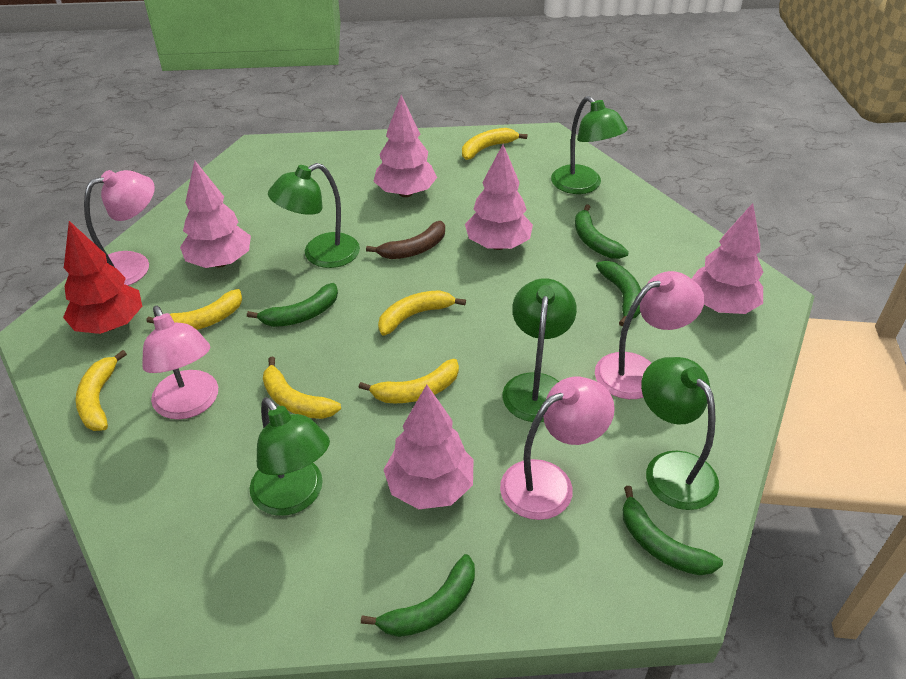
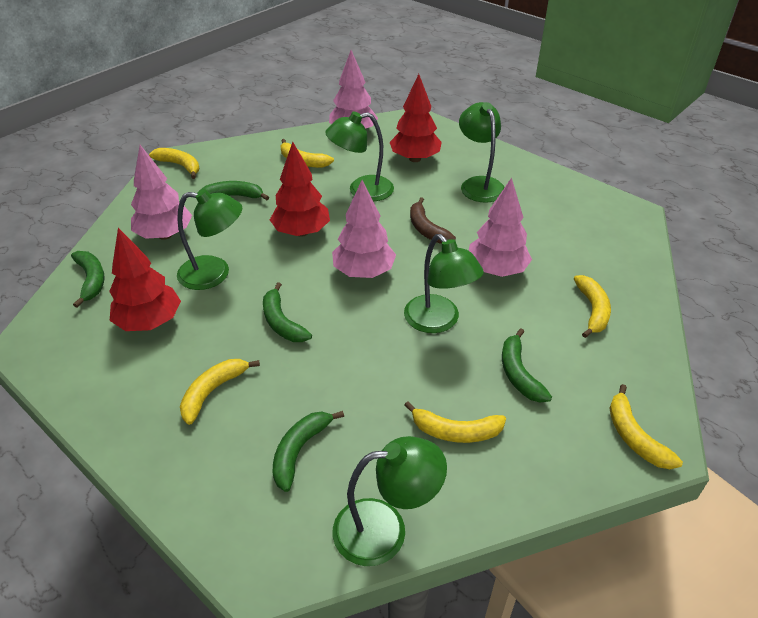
pink lamp: 4 -> 0
pink tree: 5 -> 4
red tree: 1 -> 3

